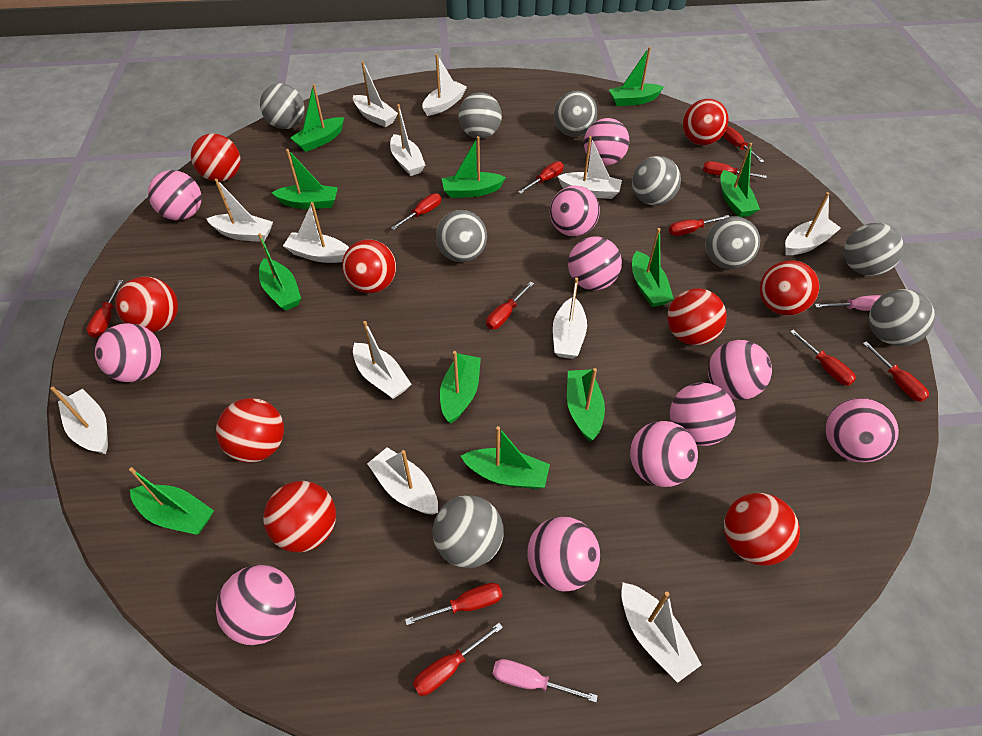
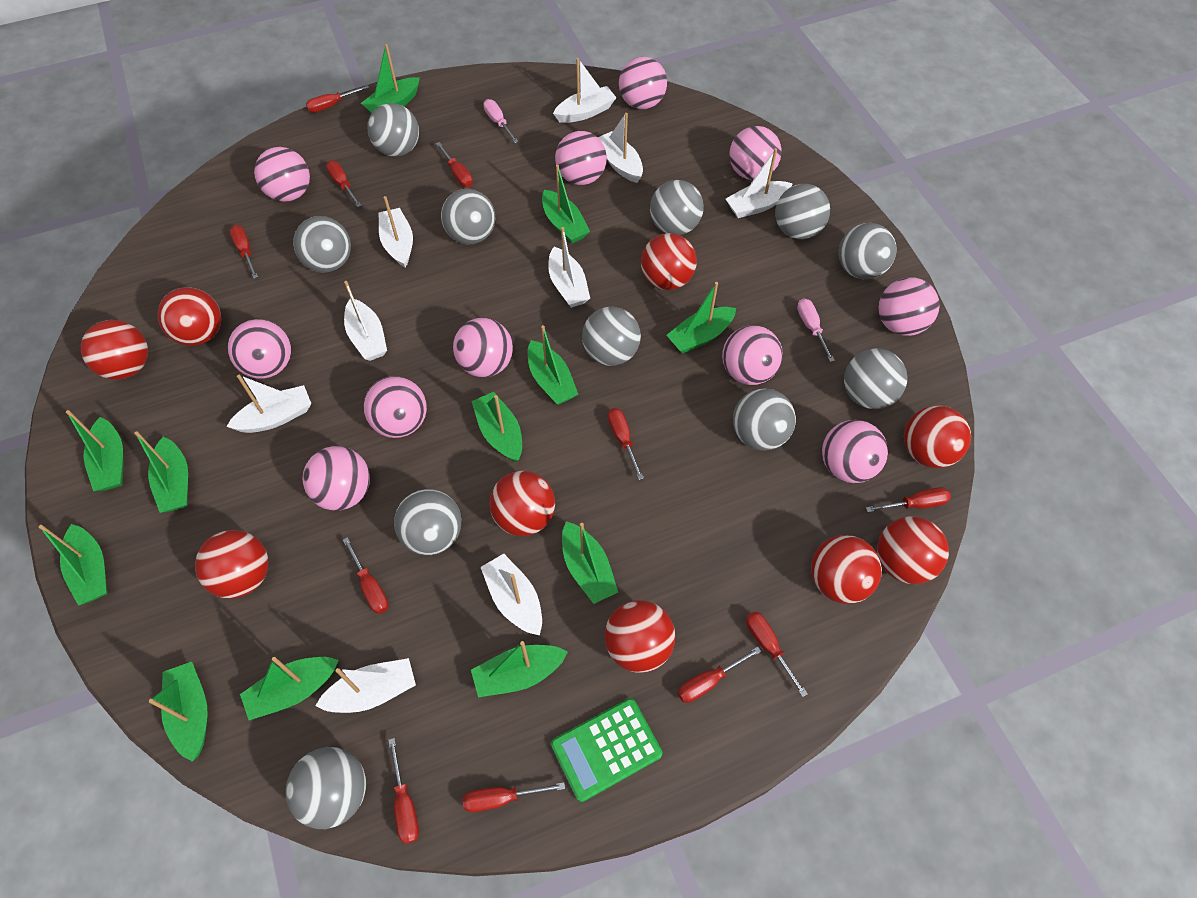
green boat: 11 -> 12
green calculator: 0 -> 1
grey ball: 9 -> 11
white boat: 12 -> 9

